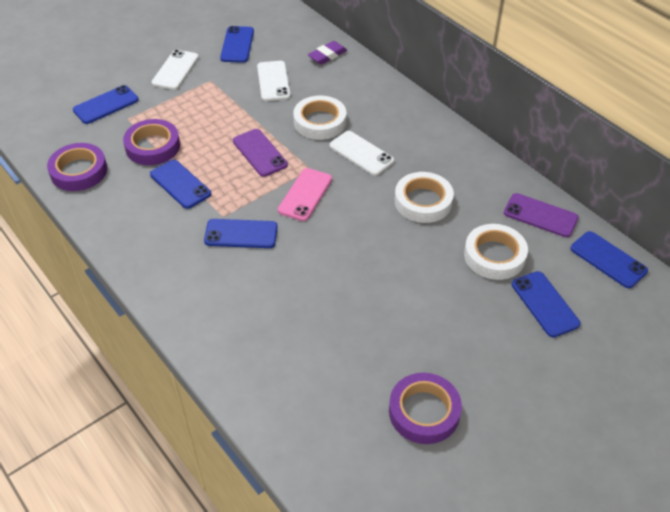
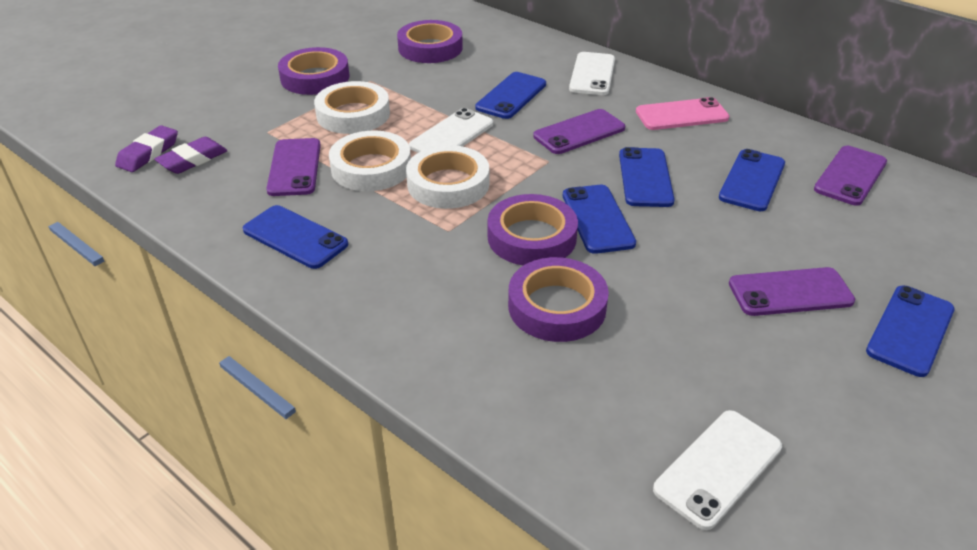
purple eraser: 1 -> 2
purple phone: 2 -> 4
purple tape: 3 -> 4

